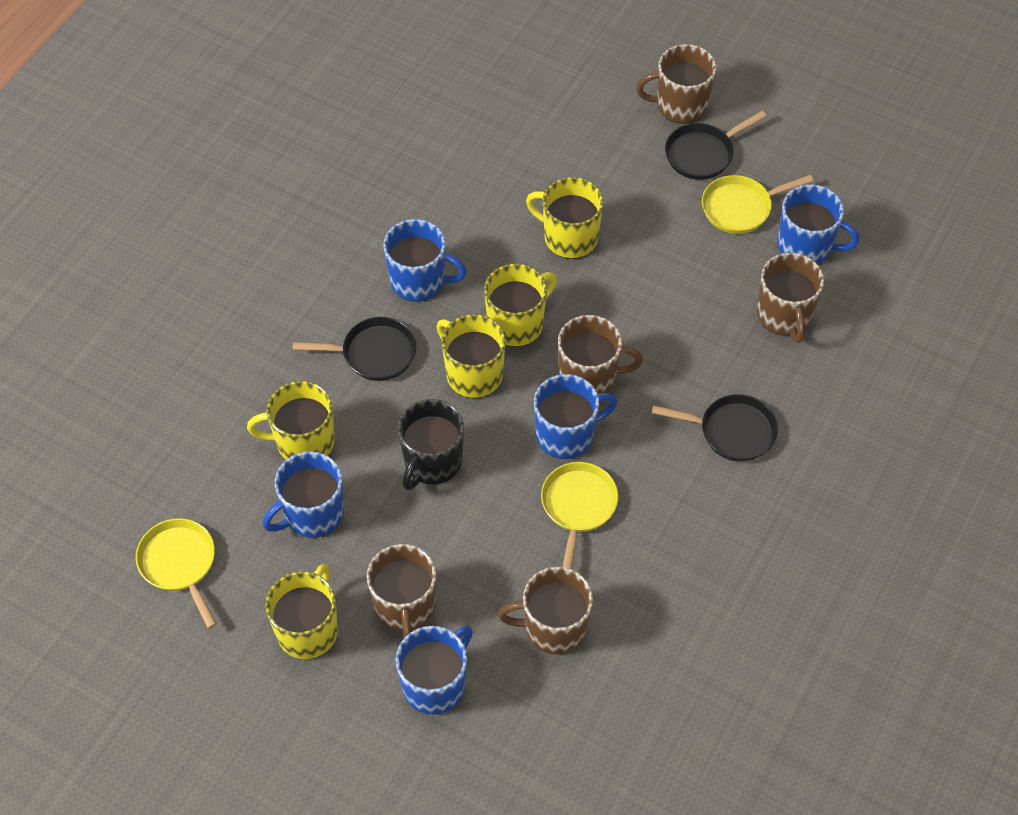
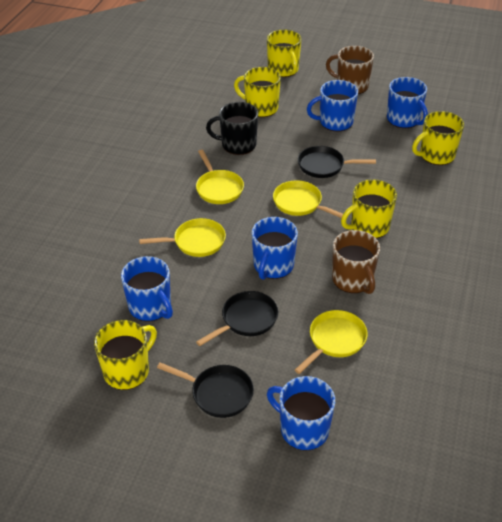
brown mug: 5 -> 2
yellow pan: 3 -> 4

